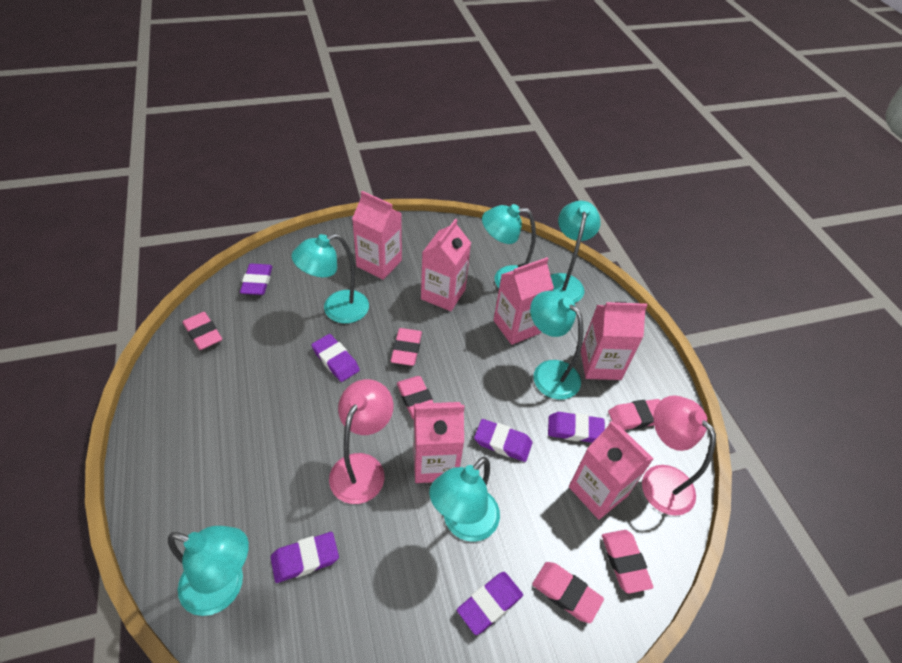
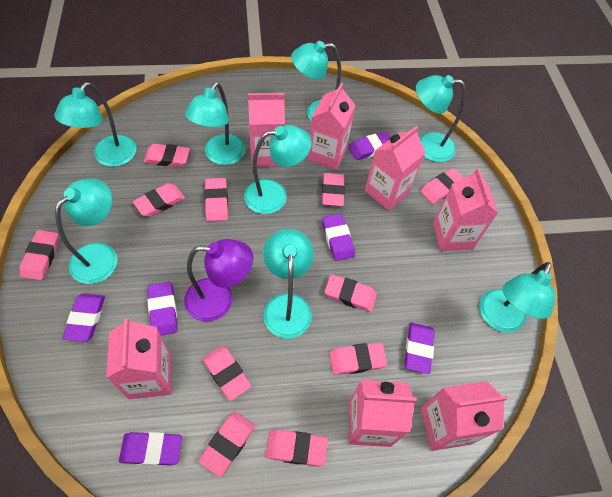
pink carton: 6 -> 7
pink eraser: 6 -> 11
pink lamp: 2 -> 0
purple lamp: 0 -> 1
turquoise lamp: 6 -> 8

